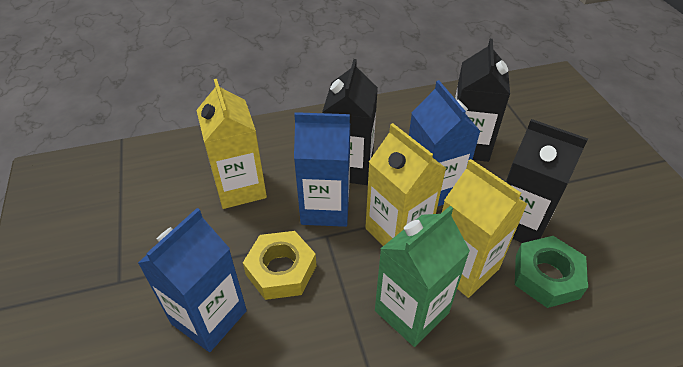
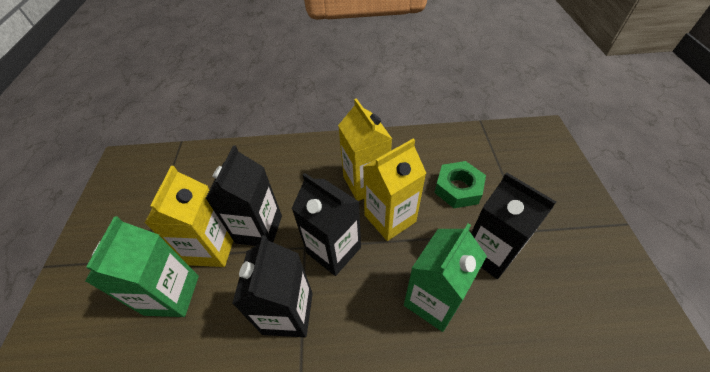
black carton: 3 -> 4
blue carton: 3 -> 0
green carton: 1 -> 2
yellow nut: 1 -> 0

